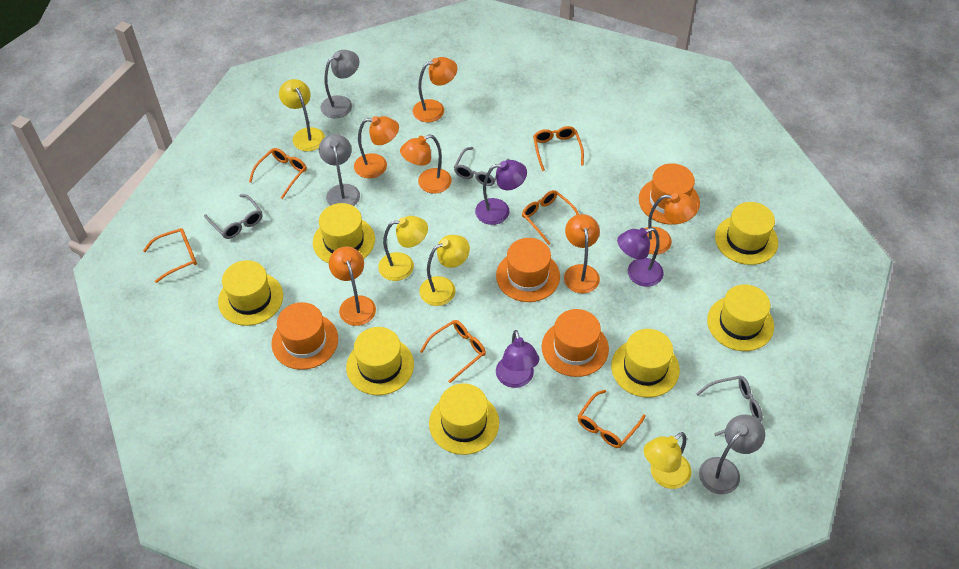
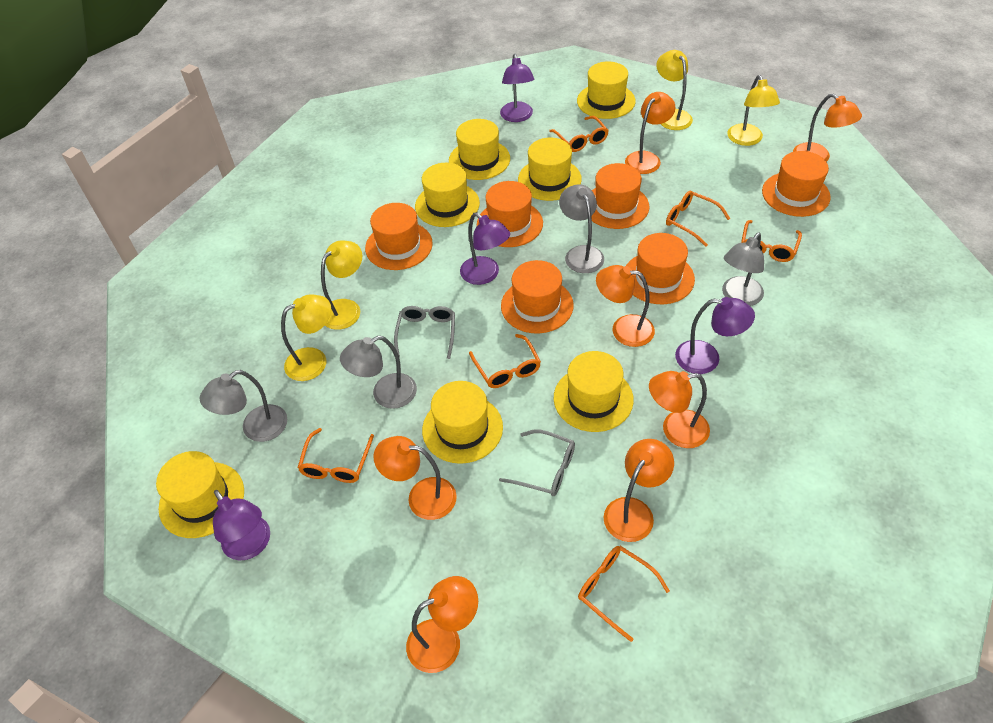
grey glasses: 3 -> 2
grey lamp: 3 -> 4
orange hat: 4 -> 6
orange lamp: 6 -> 7
purple lamp: 3 -> 4

